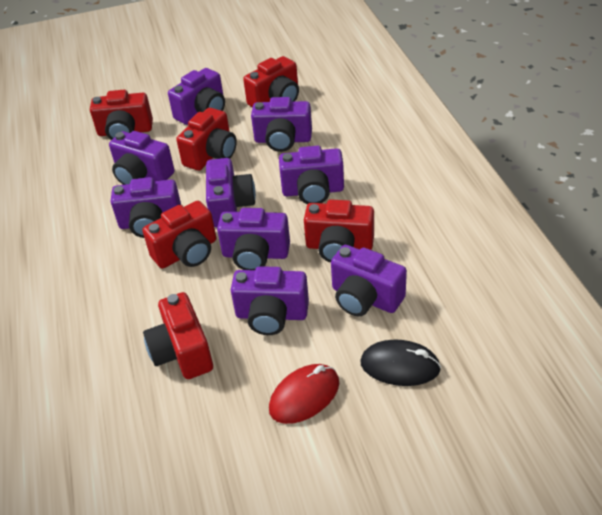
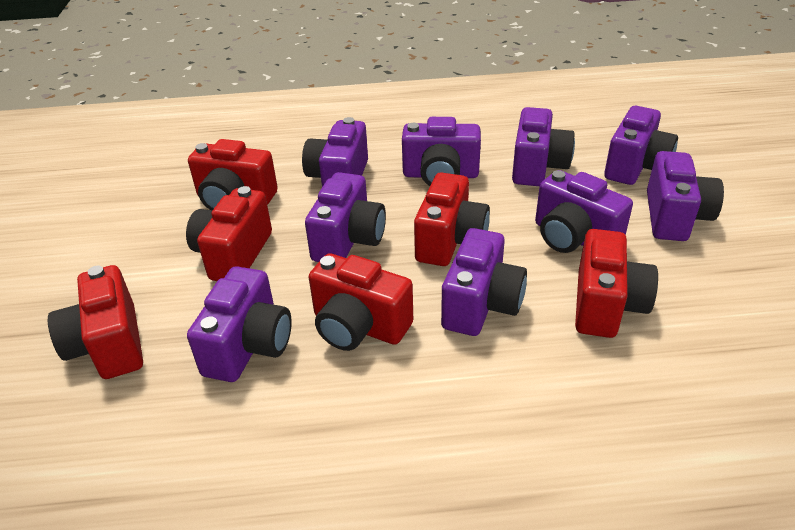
black mouse: 1 -> 0
red mouse: 1 -> 0

